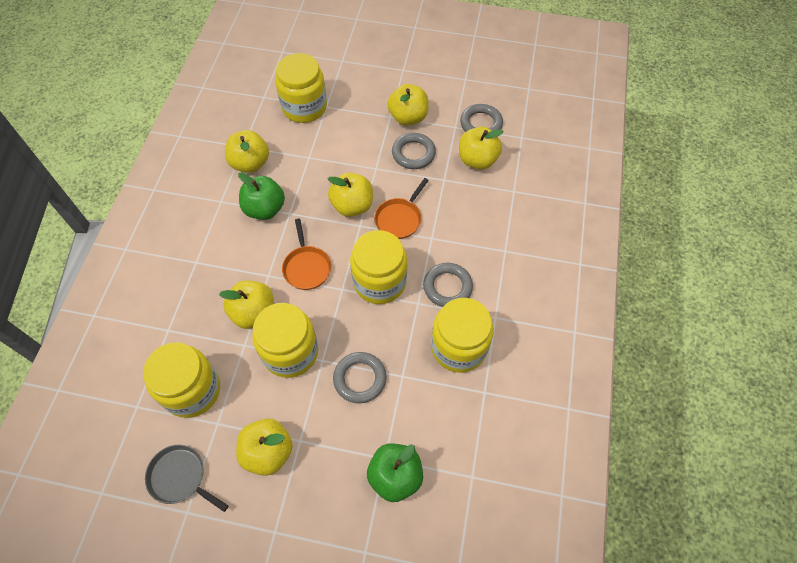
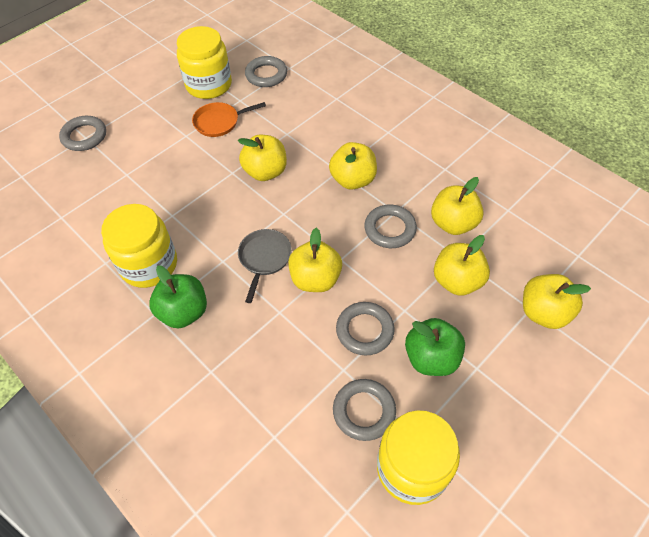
grey ring: 4 -> 5
orange pan: 2 -> 1
yellow jar: 5 -> 3

